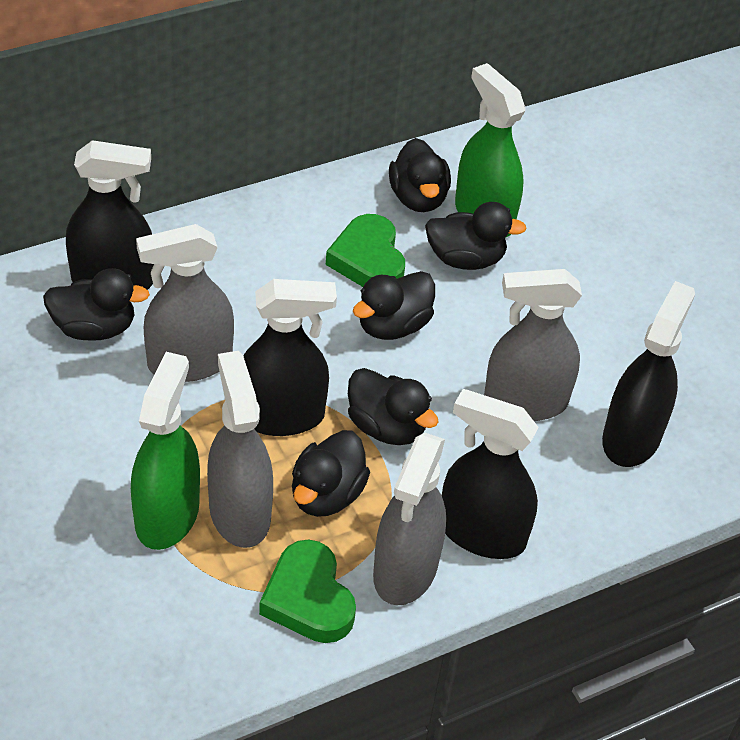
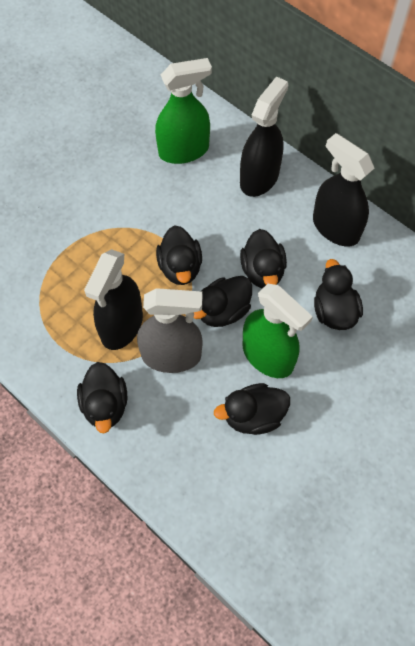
black spray bottle: 4 -> 3
green heart: 2 -> 0
grey spray bottle: 4 -> 1

